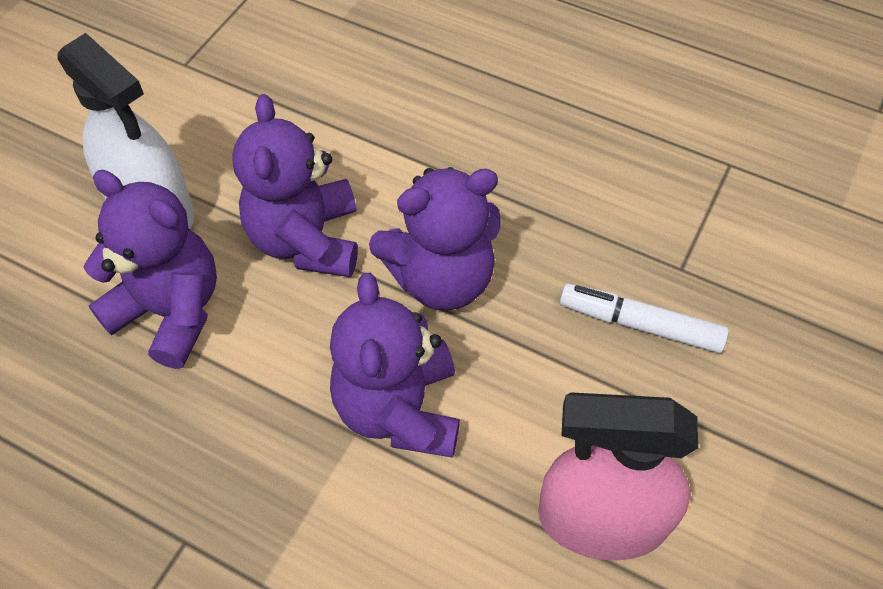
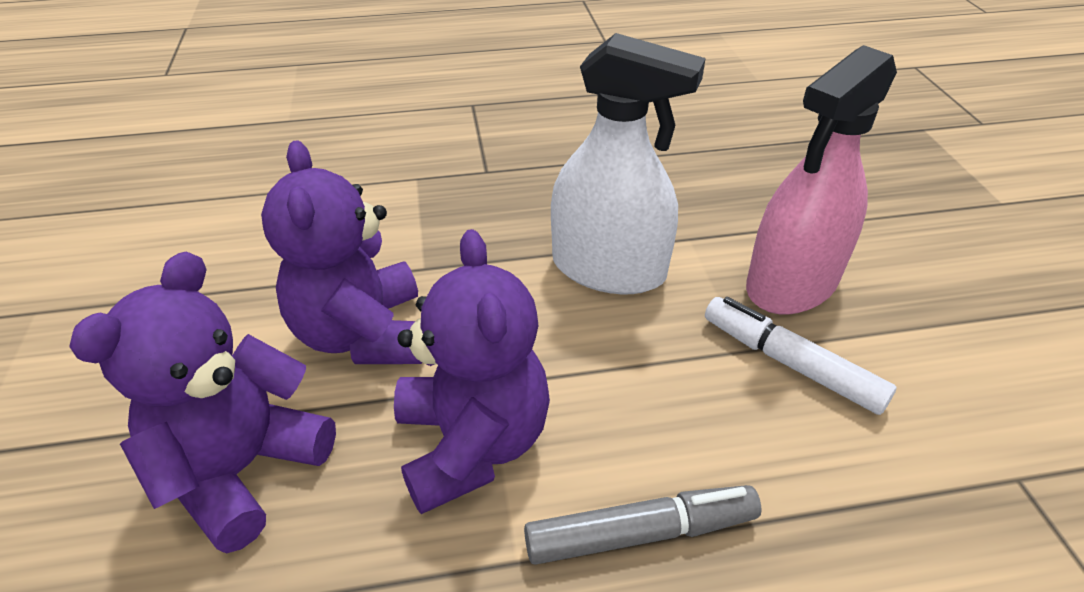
grey marker: 0 -> 1
purple teddy bear: 4 -> 3

